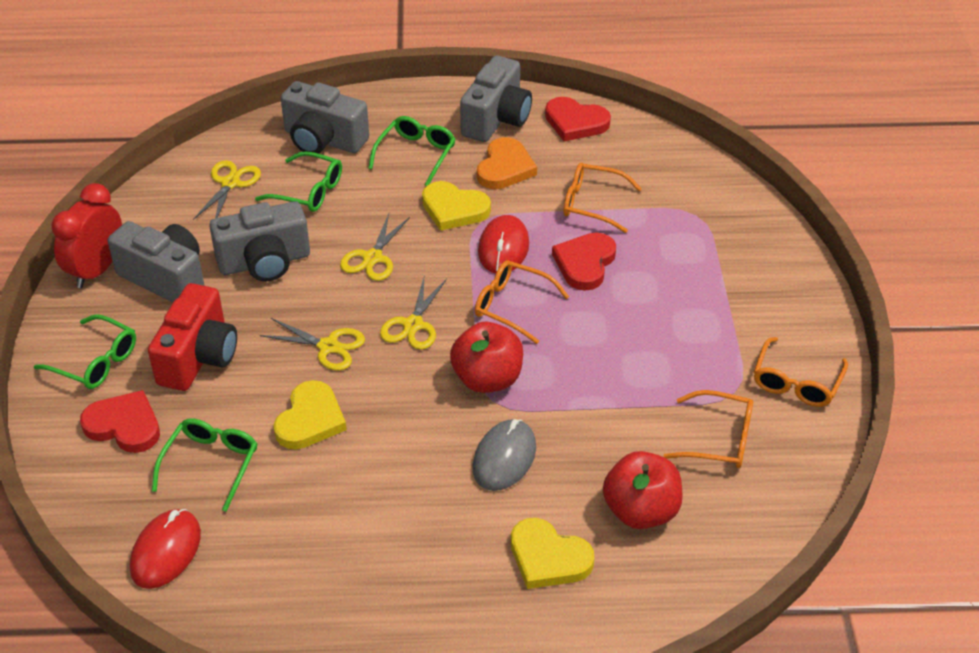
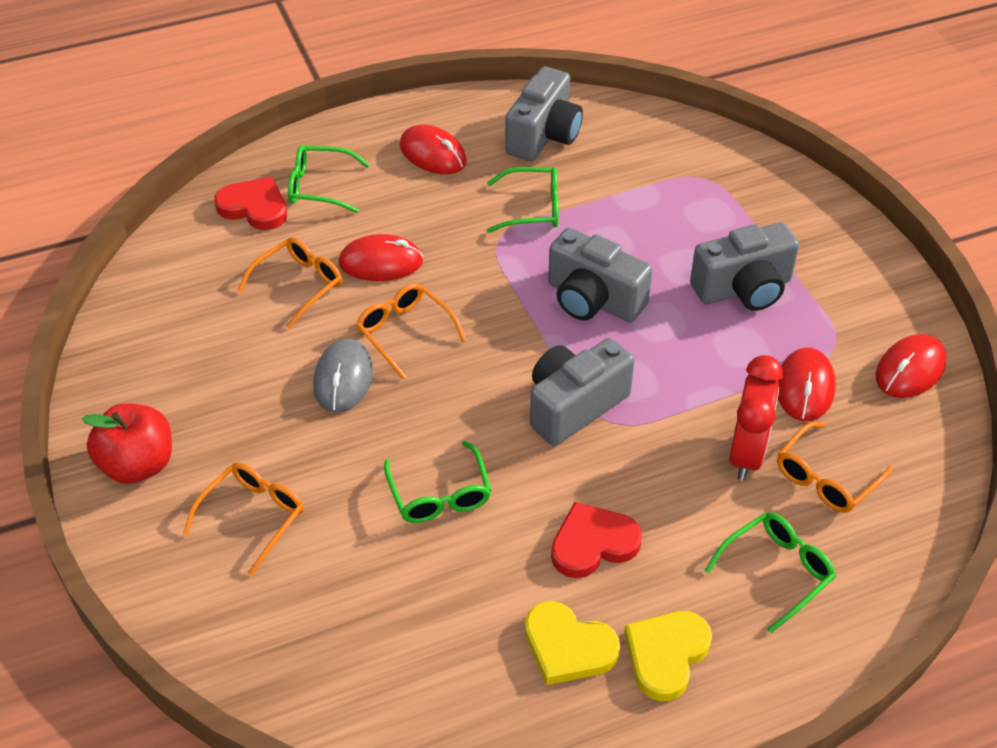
orange heart: 1 -> 0
red apple: 2 -> 1
red camera: 1 -> 0
red heart: 3 -> 2
red mouse: 2 -> 4
yellow heart: 3 -> 2
yellow scissors: 4 -> 0

